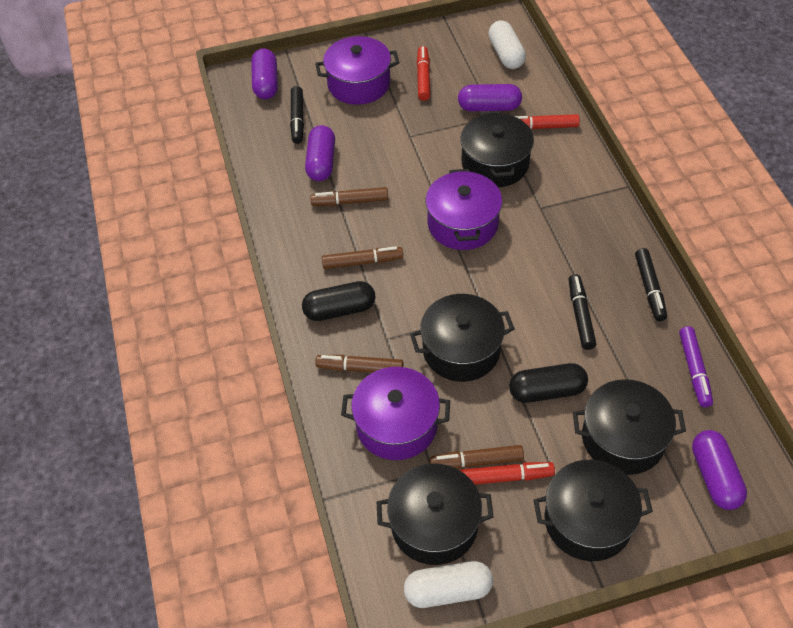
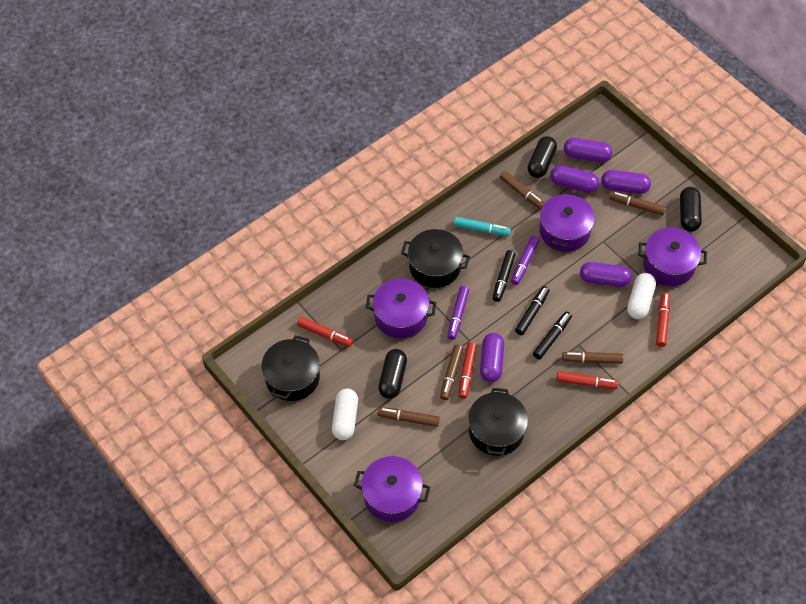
black capsule: 2 -> 3
black pot: 5 -> 3
brown marker: 4 -> 5
purple capsule: 4 -> 5
purple marker: 1 -> 2
purple pot: 3 -> 4
red marker: 3 -> 4
turquoise marker: 0 -> 1

